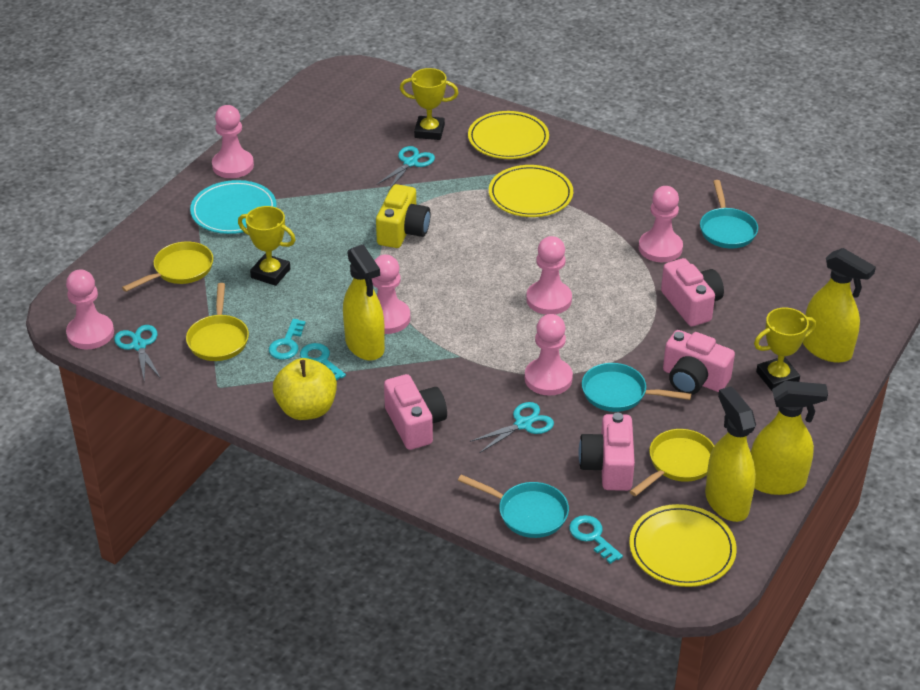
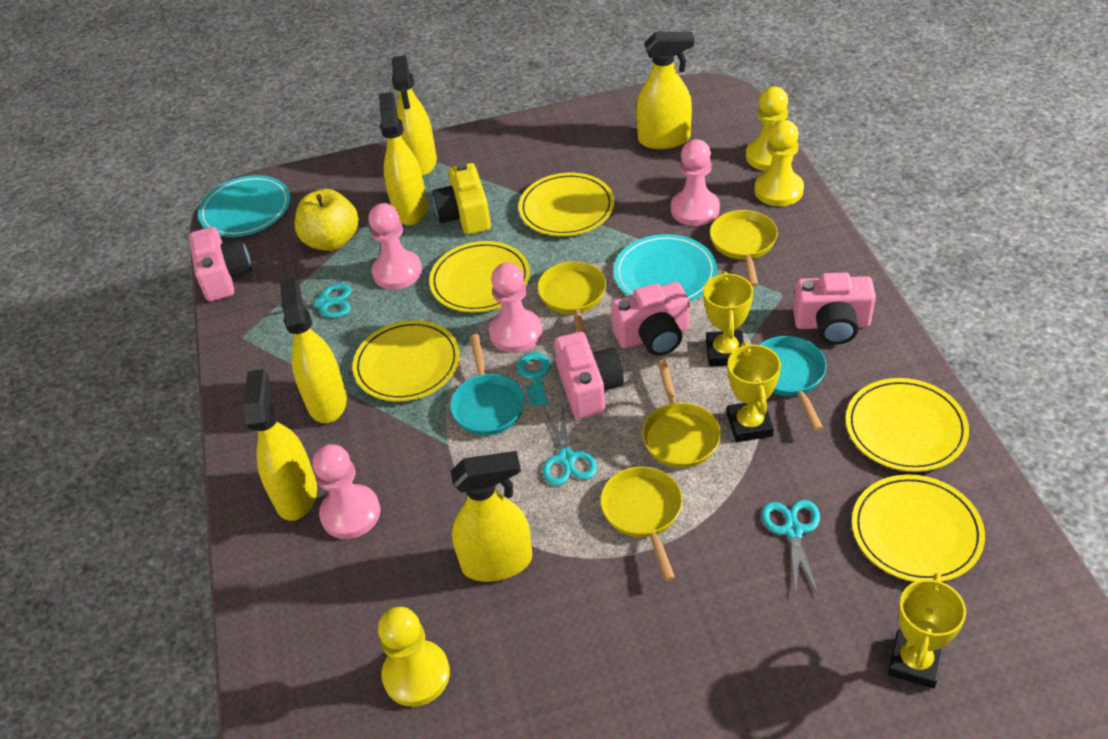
pink pawn: 6 -> 4
turquoise key: 3 -> 1
turquoise pan: 3 -> 2
turquoise plate: 1 -> 2
yellow pan: 3 -> 4
yellow pawn: 0 -> 3
yellow plate: 3 -> 5
yellow spray bottle: 4 -> 6

